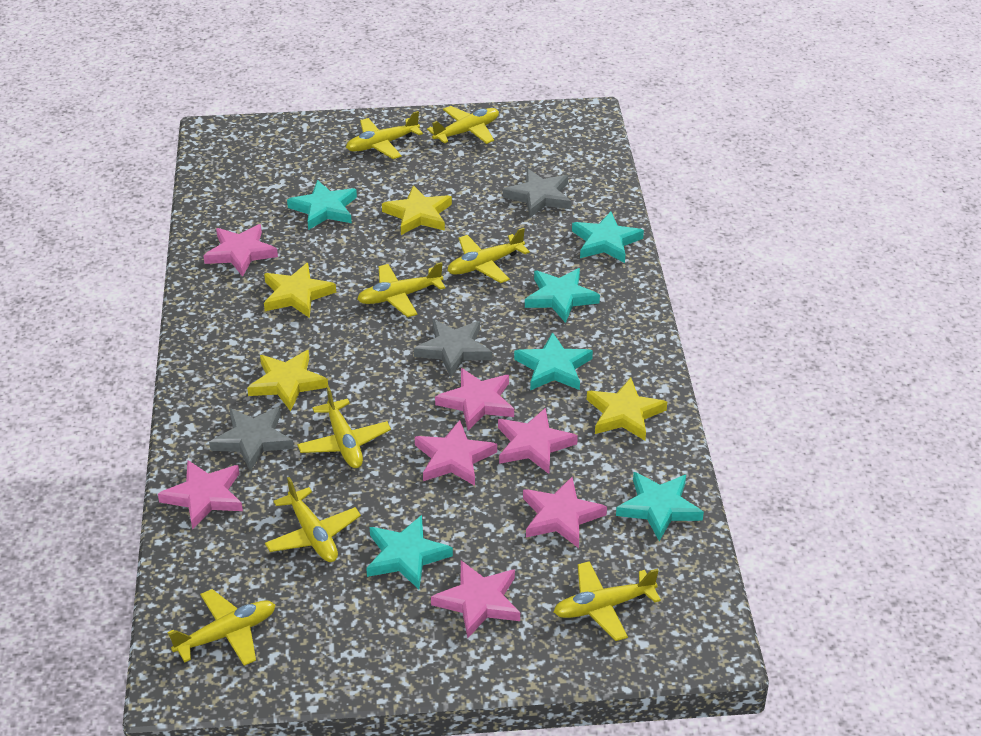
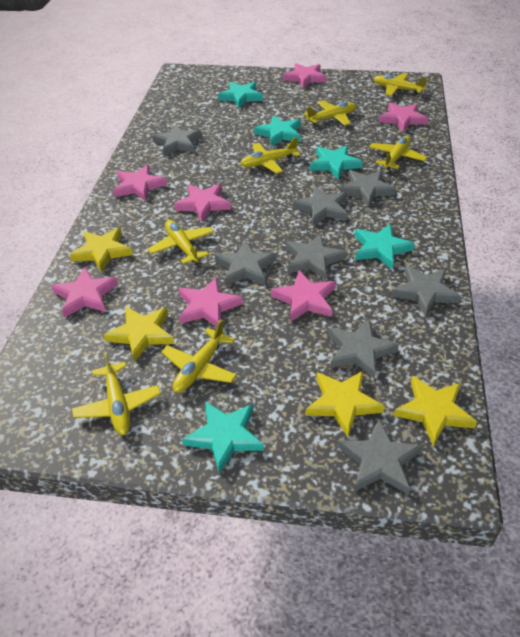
grey star: 3 -> 8
turquoise star: 6 -> 5
yellow plane: 8 -> 7

